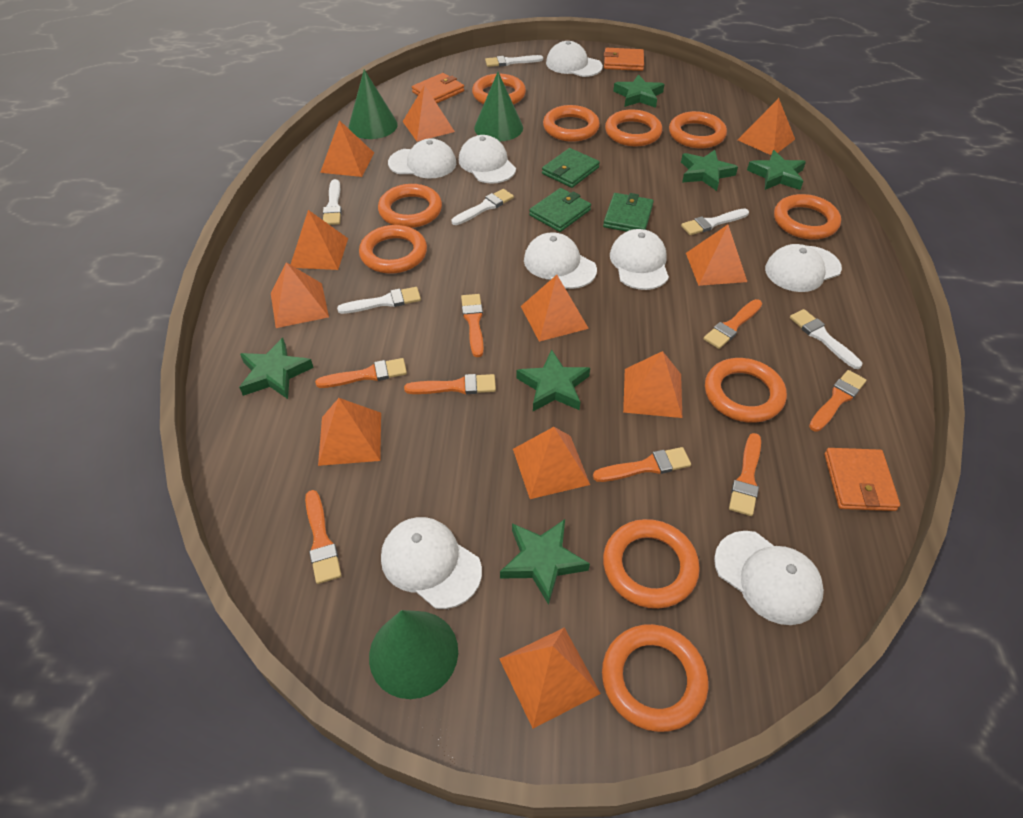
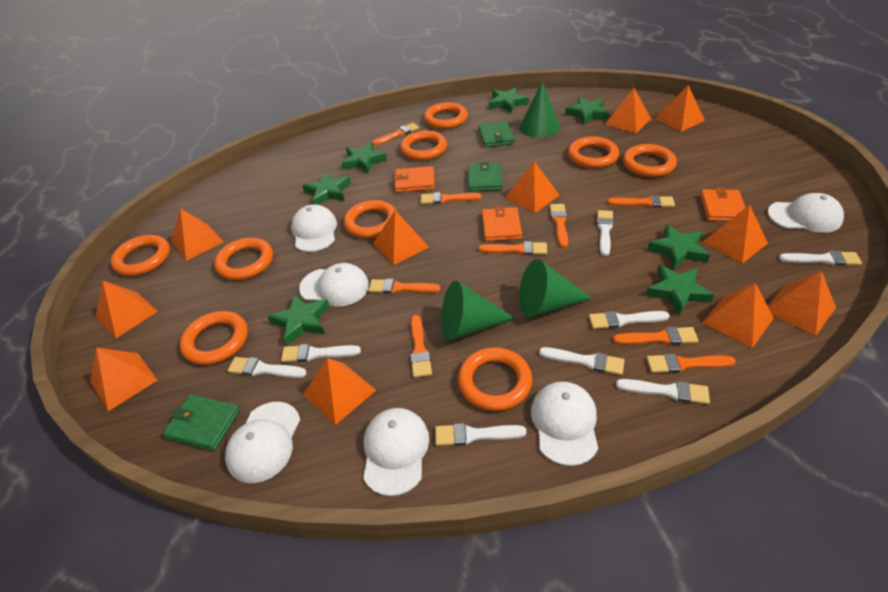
green star: 6 -> 7
orange brush: 8 -> 9
orange ring: 10 -> 9
white brush: 6 -> 8
white cap: 8 -> 6

